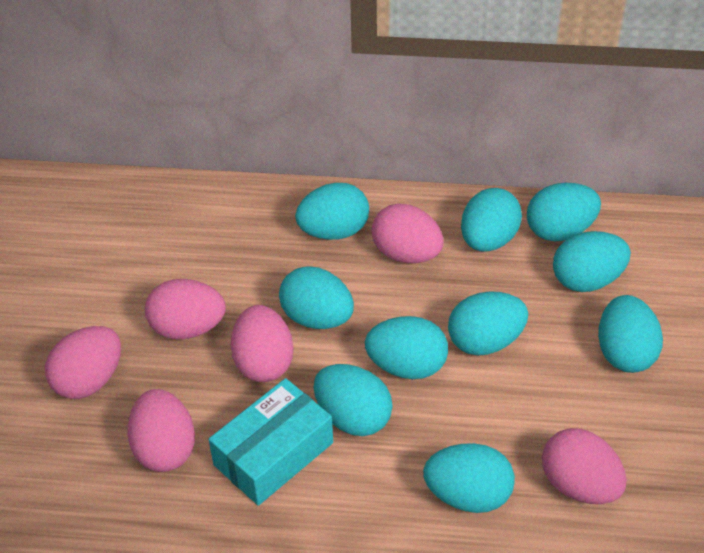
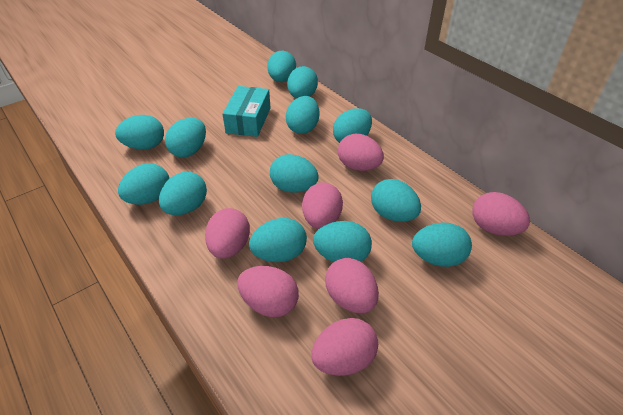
pink egg: 6 -> 7
turquoise egg: 10 -> 13

